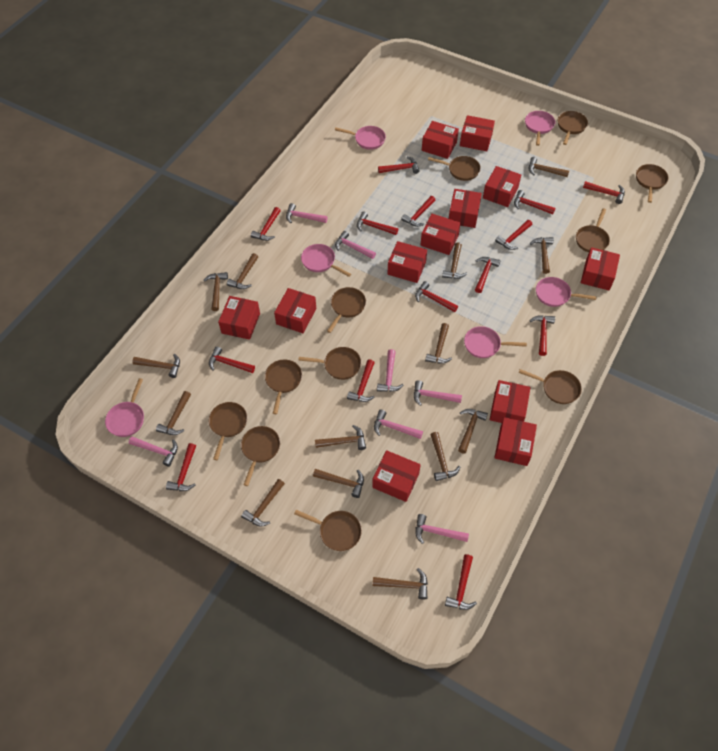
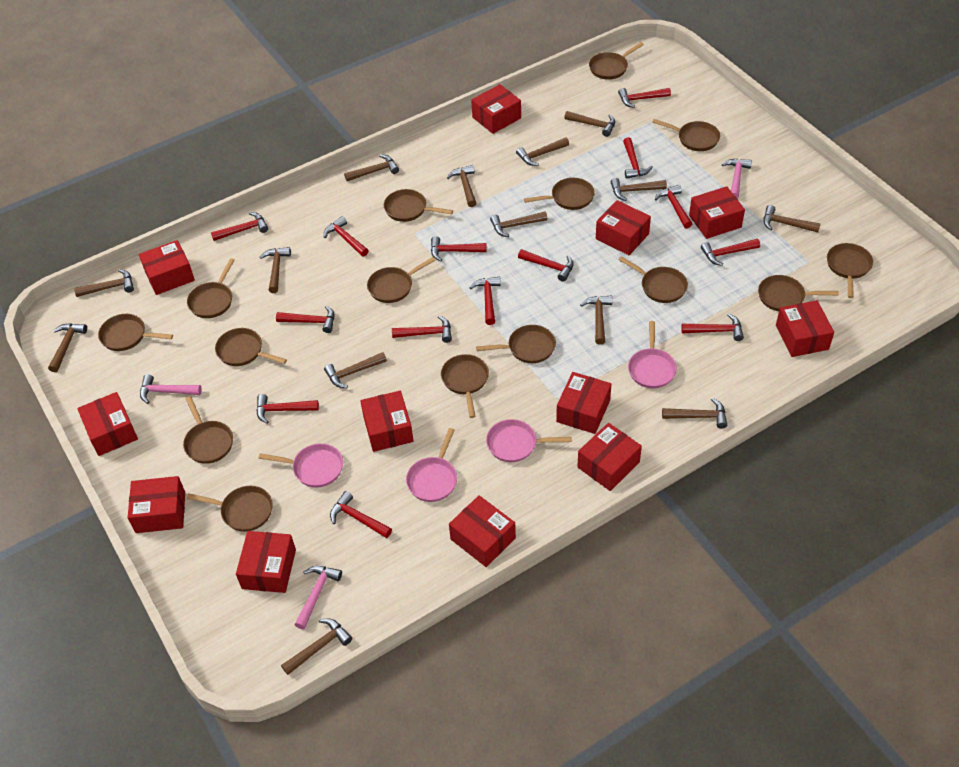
brown pan: 11 -> 15
pink hammer: 7 -> 3
pink pan: 6 -> 4

